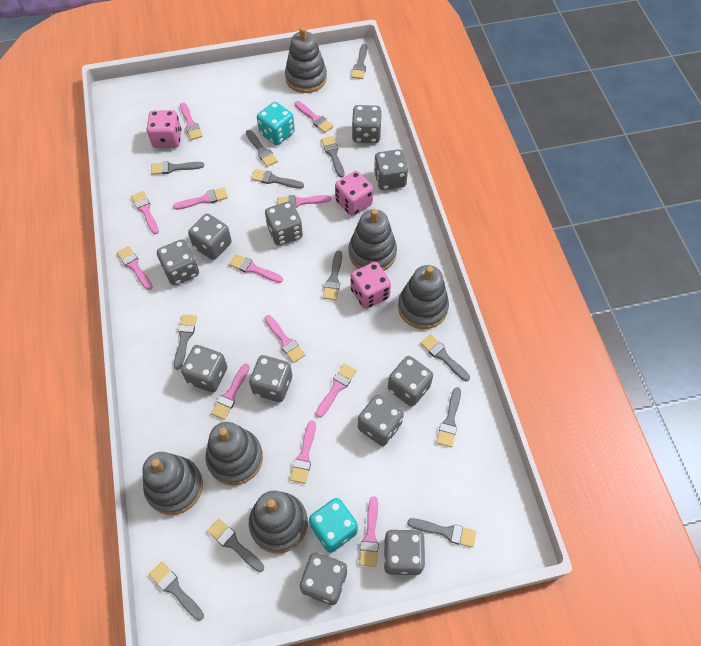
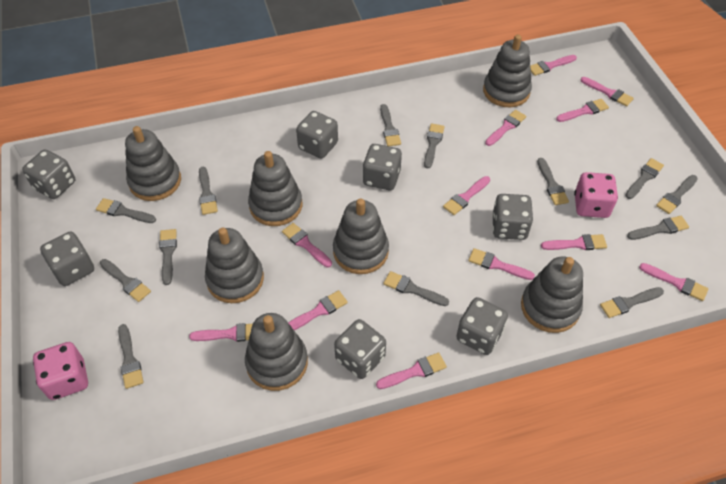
grey brush: 12 -> 13
grey dice: 11 -> 7
grey stacking toy: 6 -> 7
pink dice: 3 -> 2
turquoise dice: 2 -> 0

